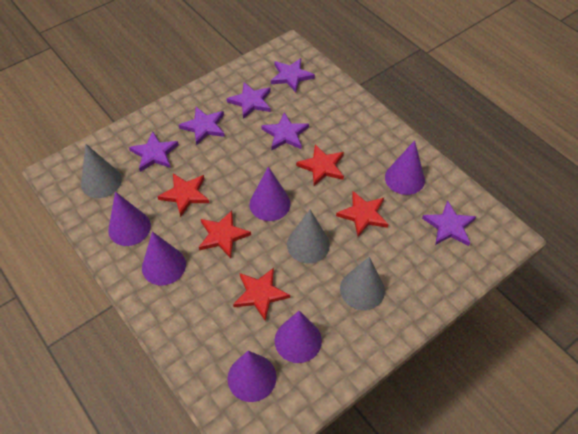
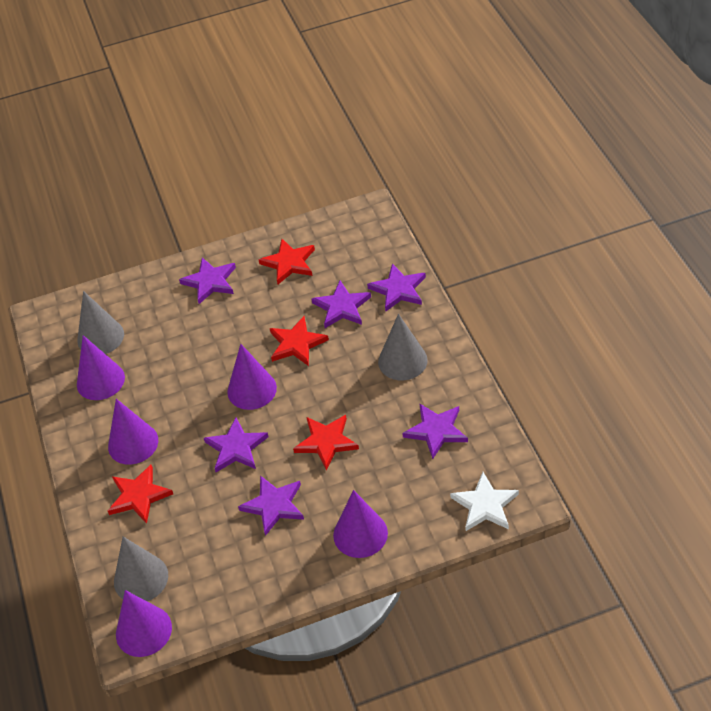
purple cone: 6 -> 5
red star: 5 -> 4
white star: 0 -> 1

